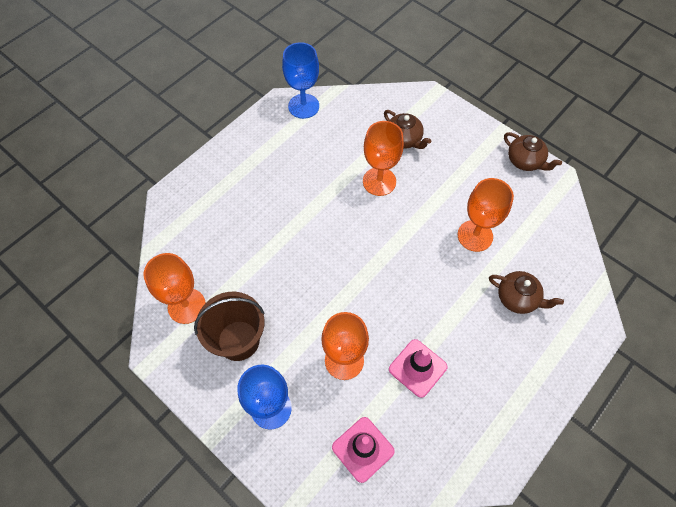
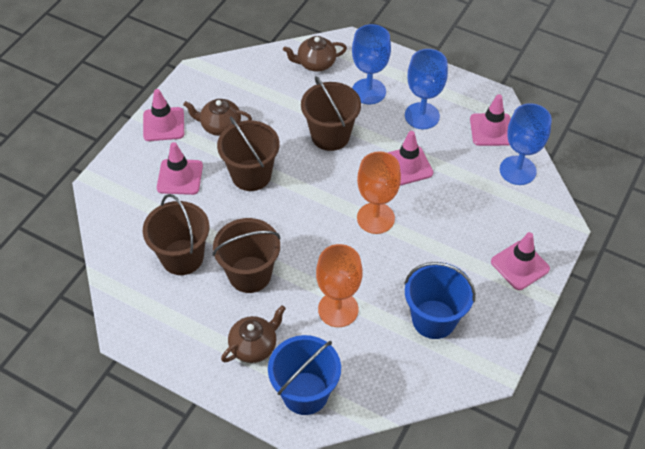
blue bucket: 0 -> 2
blue goblet: 2 -> 3
brown bucket: 1 -> 4
orange goblet: 4 -> 2
pink traffic cone: 2 -> 5

